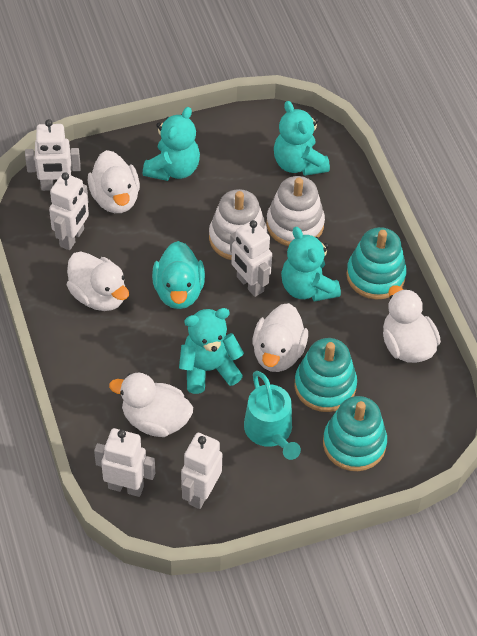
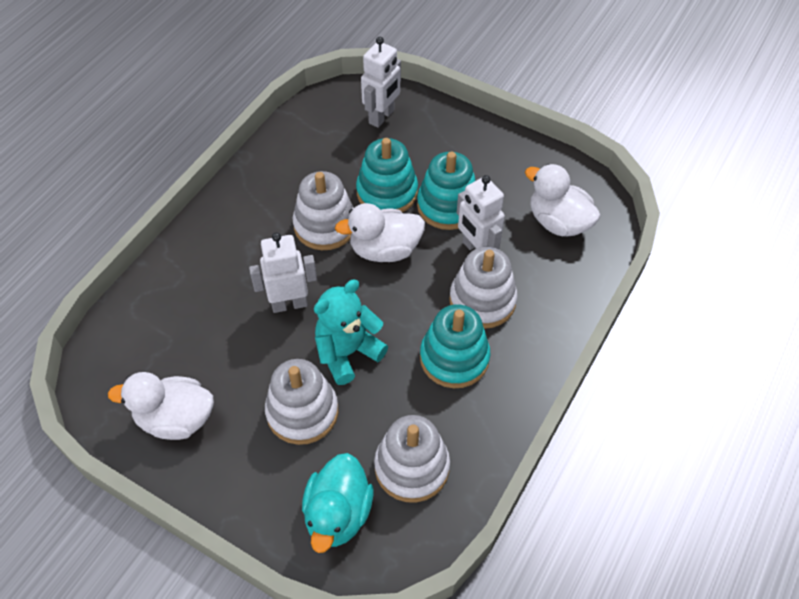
turquoise teddy bear: 4 -> 1
turquoise watering can: 1 -> 0
white duck: 5 -> 3
white robot: 5 -> 3
white stacking toy: 2 -> 4

